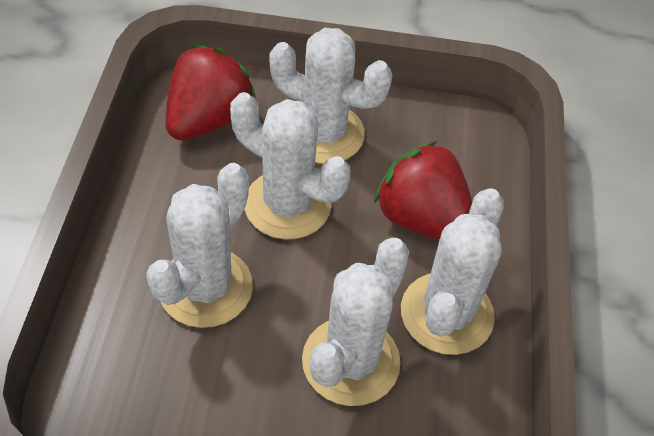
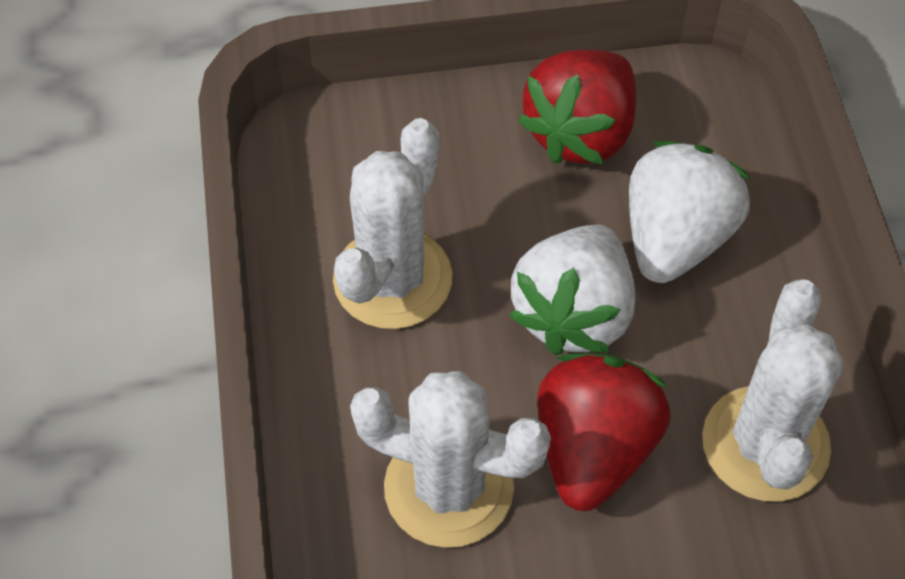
white cactus: 5 -> 3
white strawberry: 0 -> 2

